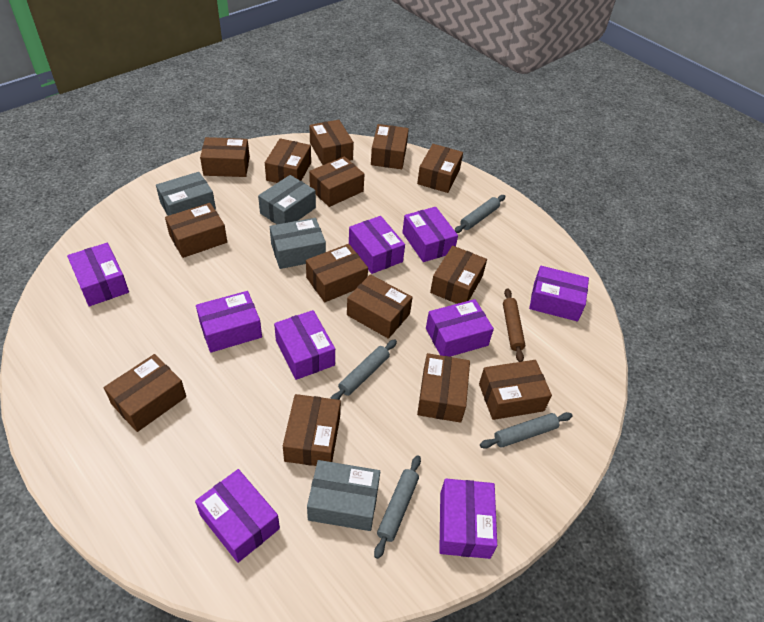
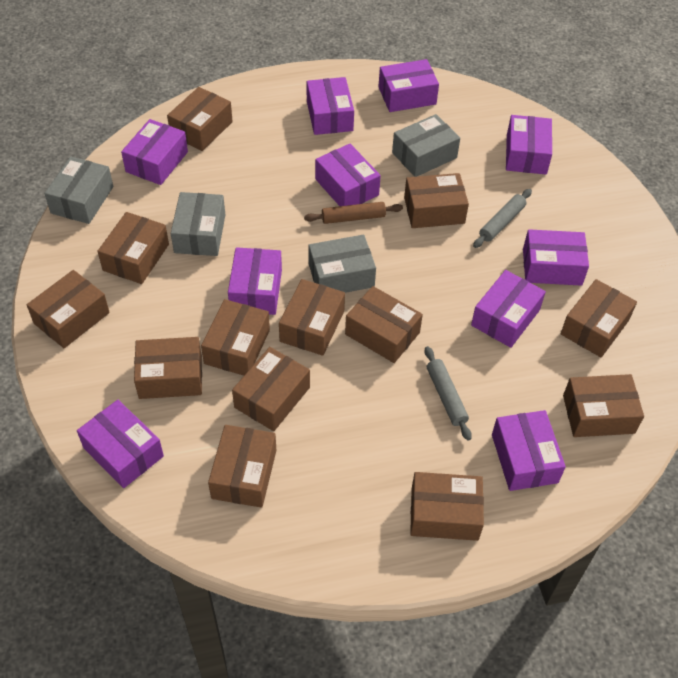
brown box: 14 -> 13
grey rolling pin: 4 -> 2
purple box: 9 -> 10

